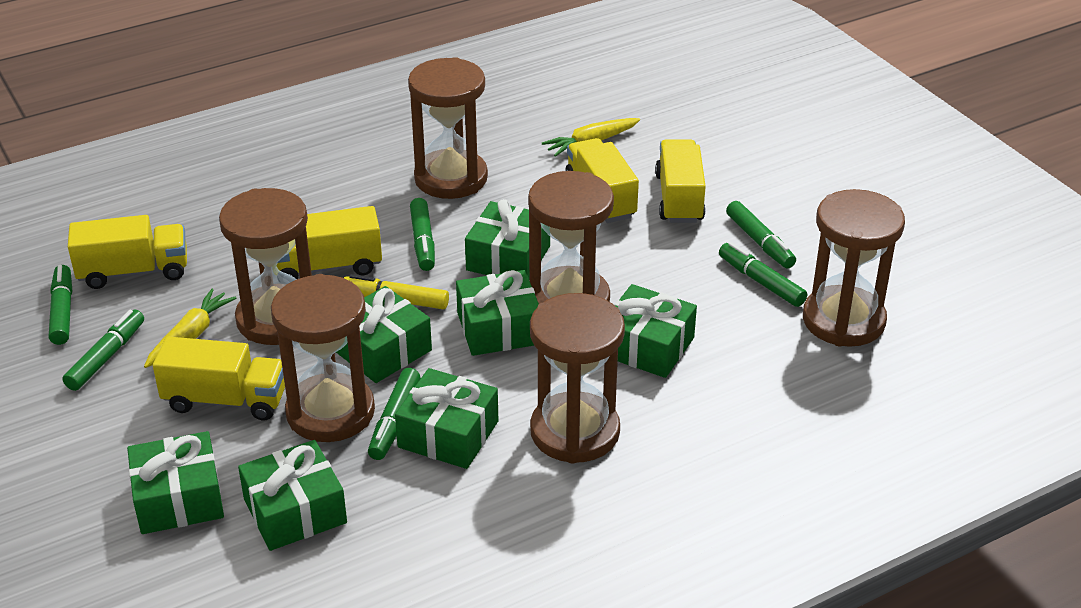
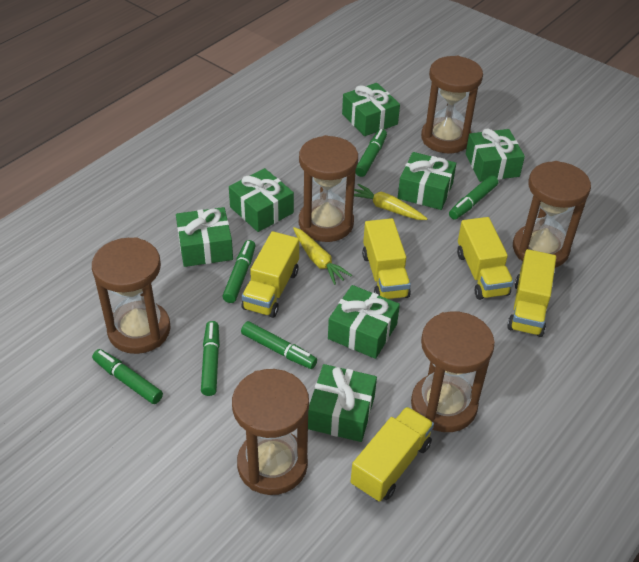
yellow marker: 1 -> 0

